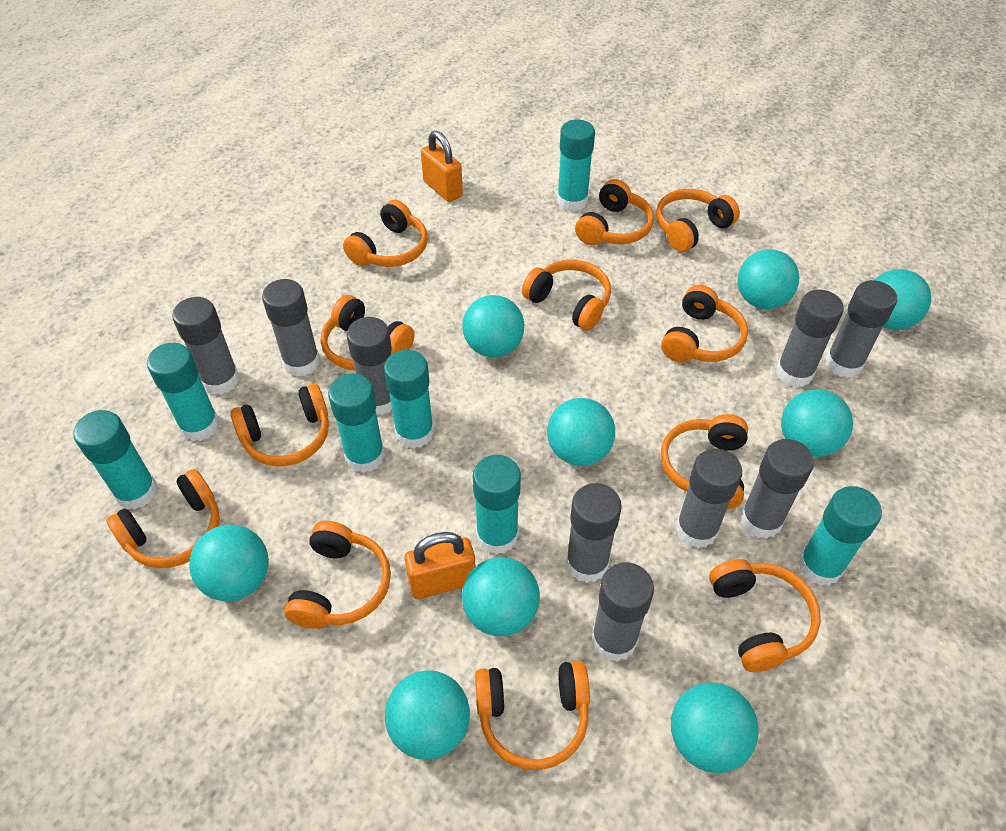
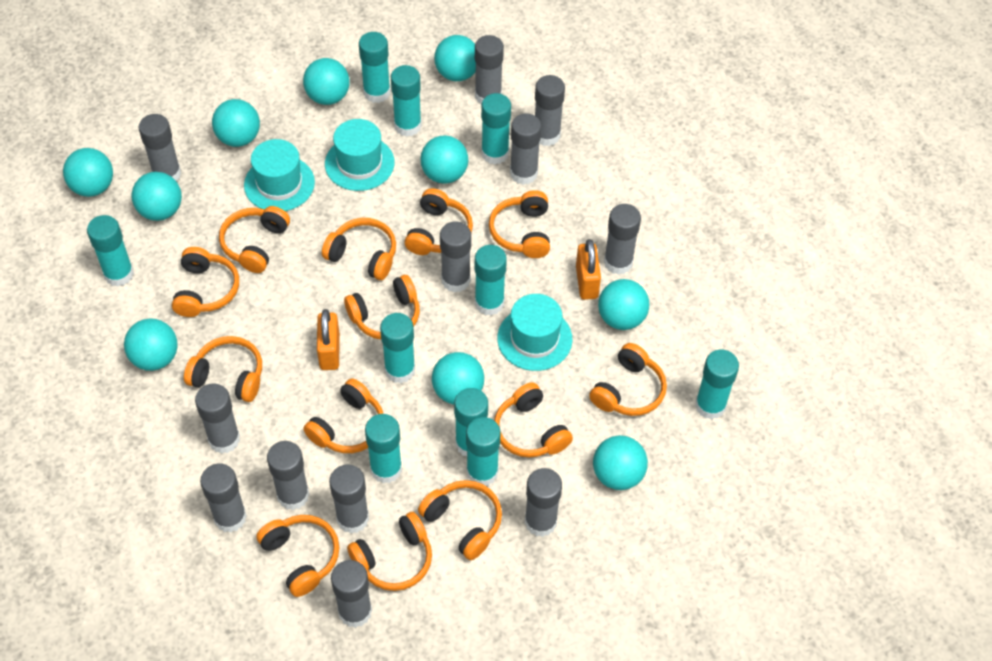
grey glue stick: 9 -> 12
orange headphones: 12 -> 13
turquoise ball: 9 -> 10
turquoise glue stick: 7 -> 10
turquoise hat: 0 -> 3

